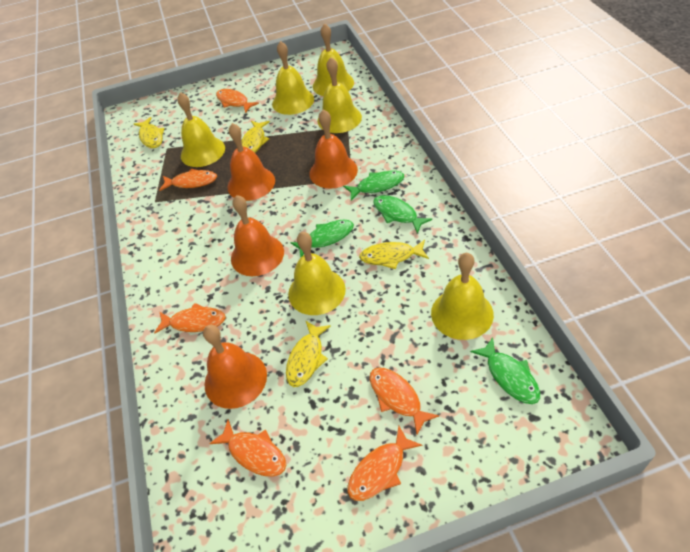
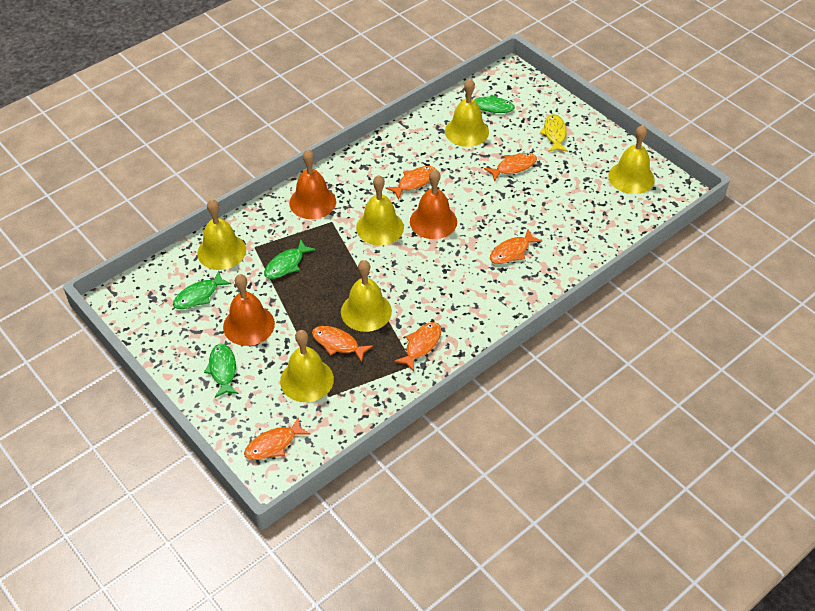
orange bell: 4 -> 3
yellow fish: 4 -> 1

